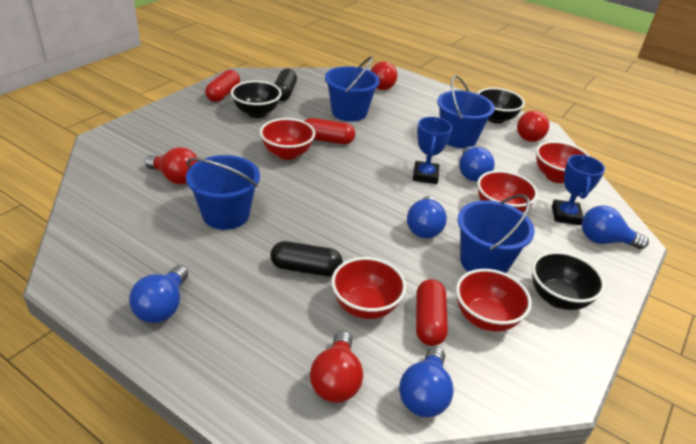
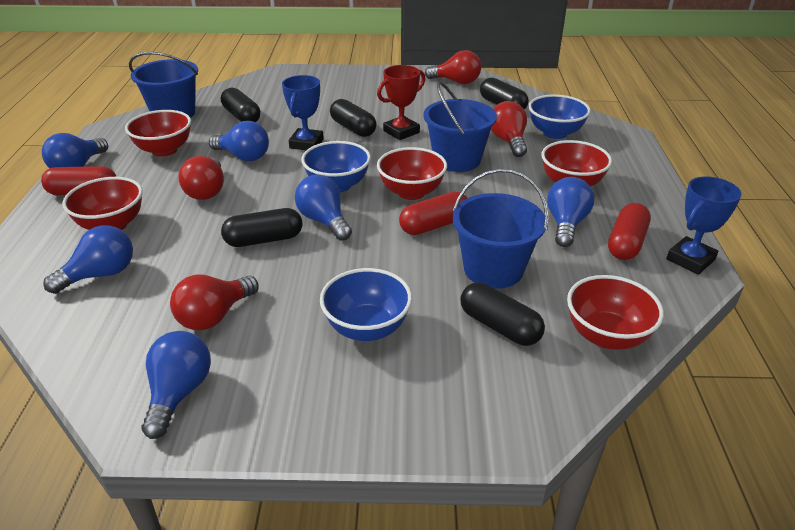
black bowl: 3 -> 0
black capsule: 2 -> 5
blue bowl: 0 -> 3
blue bucket: 4 -> 3
blue light bulb: 5 -> 6
red trophy: 0 -> 1

